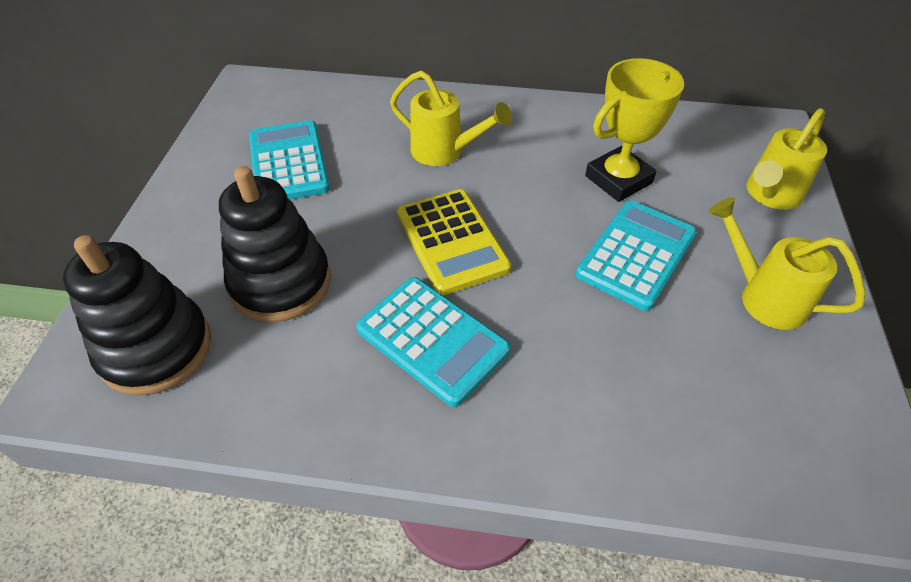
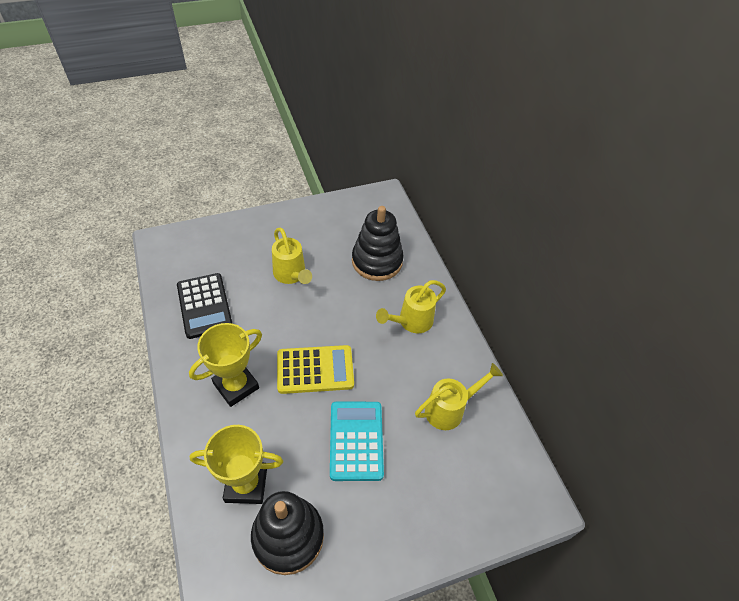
black calculator: 0 -> 1
turquoise calculator: 3 -> 1
yellow trophy: 1 -> 2

